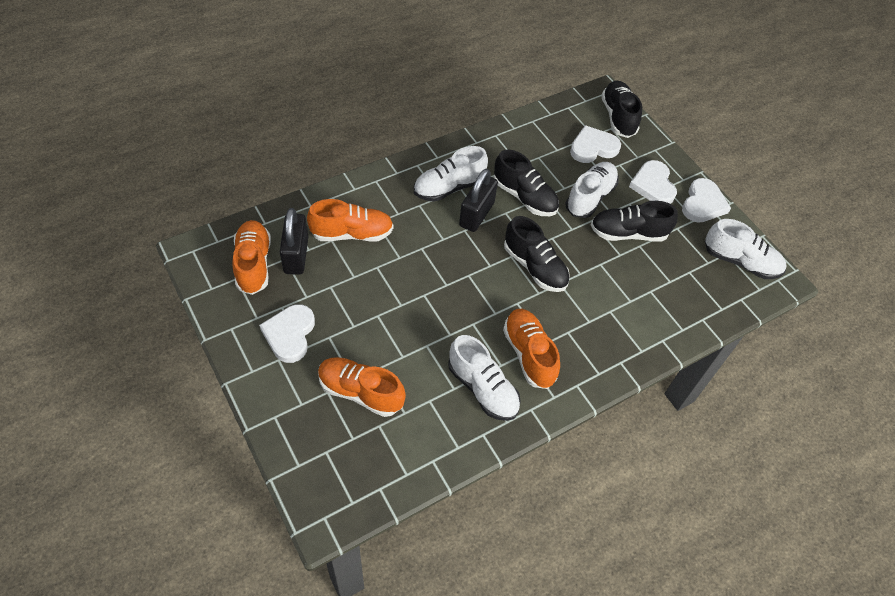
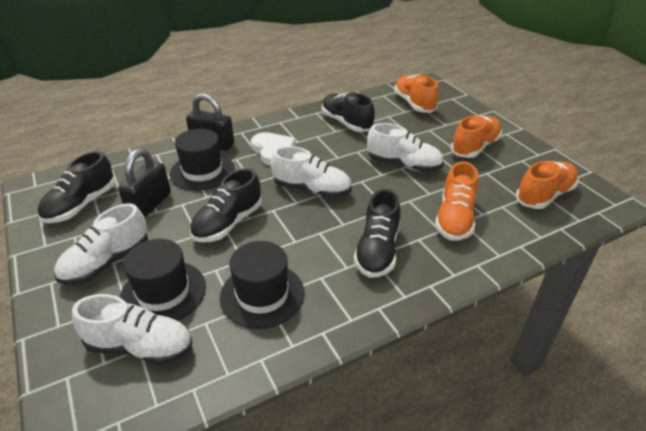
black hat: 0 -> 3
white heart: 4 -> 1

